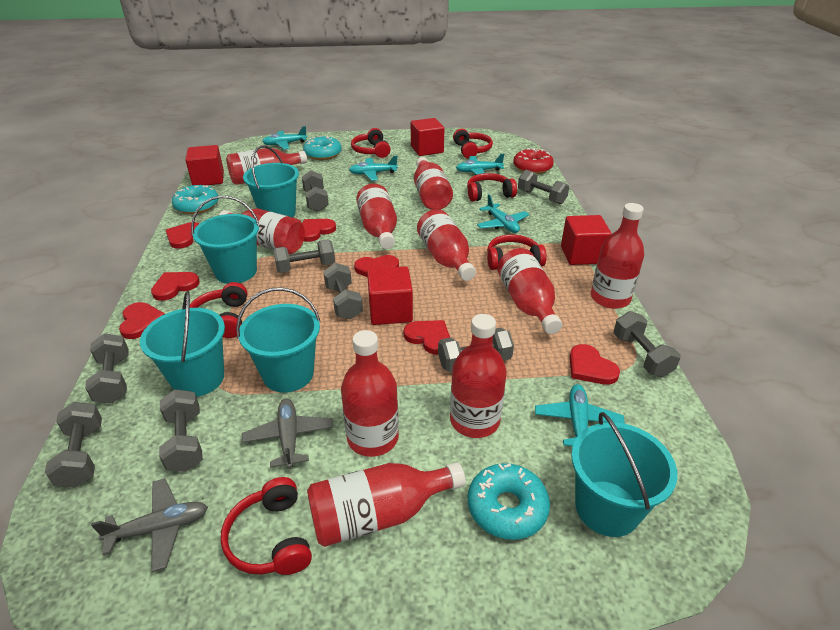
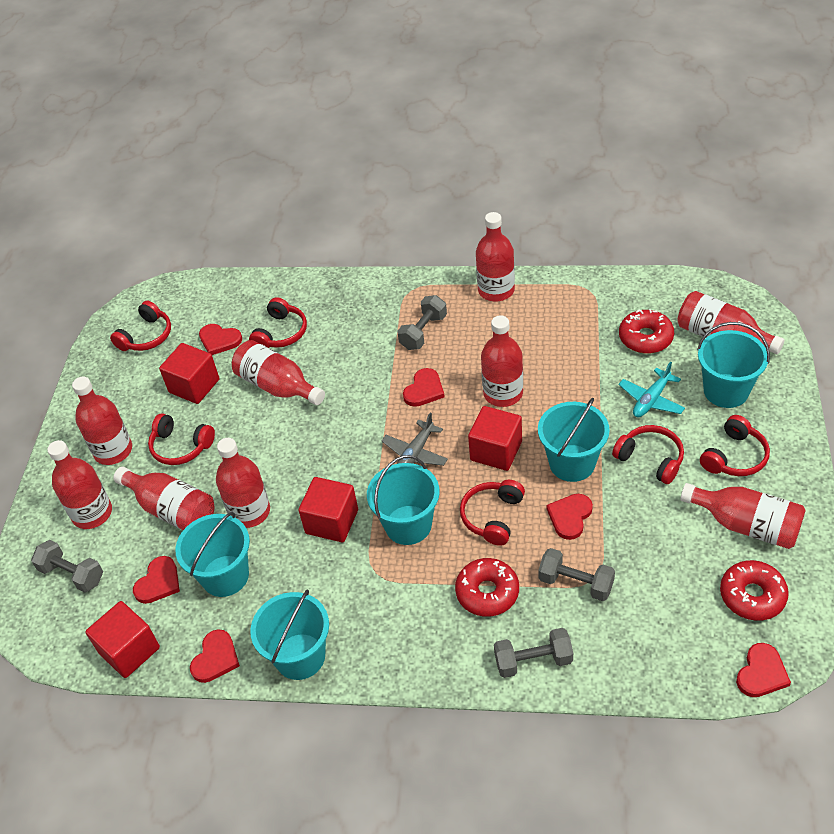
grey dumbbell: 9 -> 4
grey plane: 2 -> 1
red bottle: 10 -> 9
red donut: 1 -> 3
red heart: 7 -> 6
turquoise donut: 3 -> 0
turquoise plane: 5 -> 1

